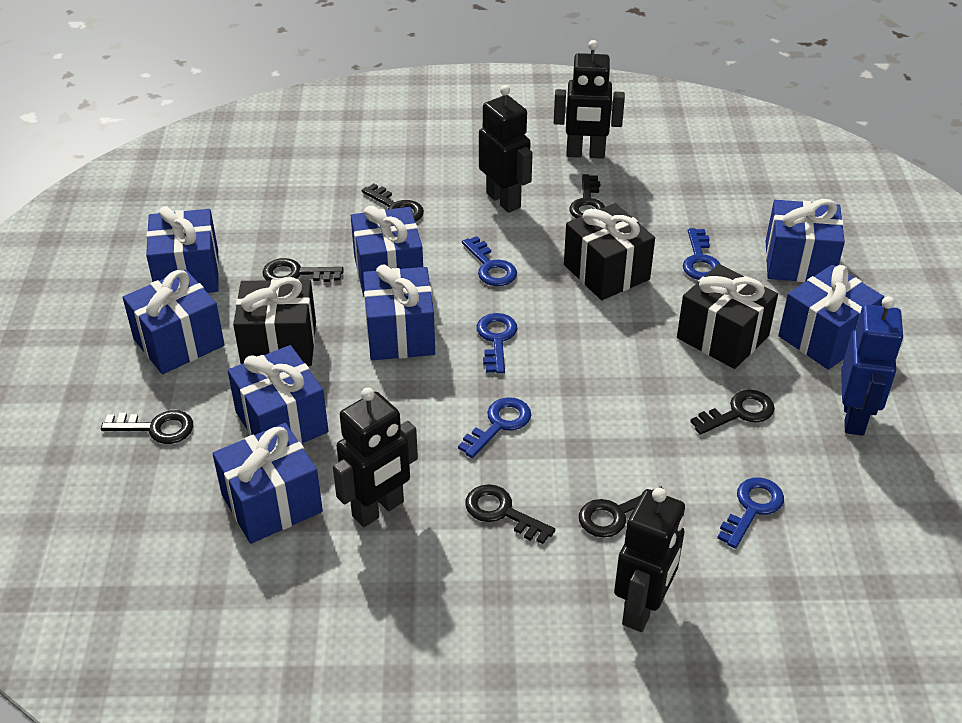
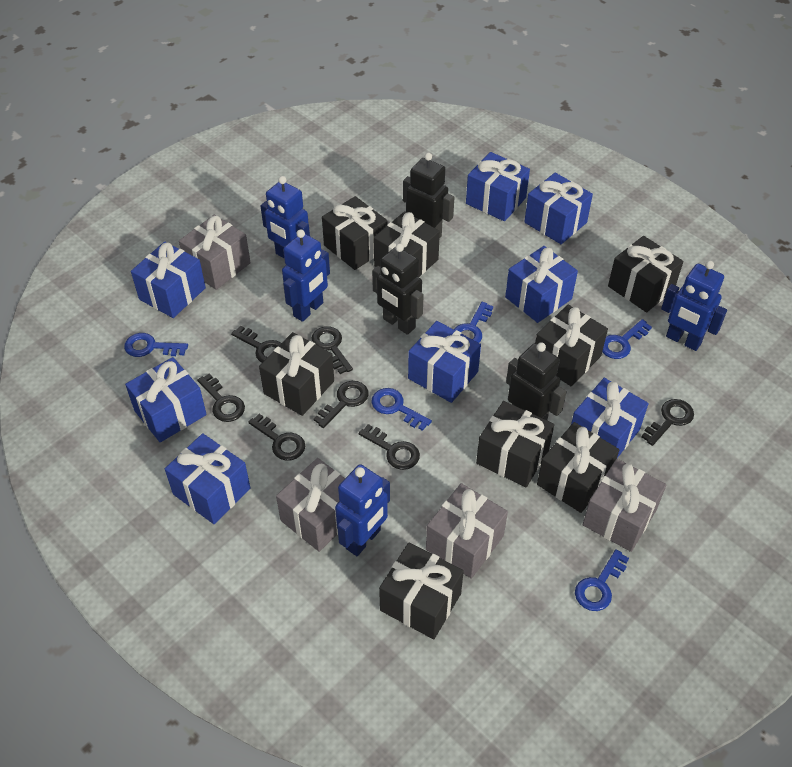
black gift: 3 -> 8
black robot: 4 -> 3
blue robot: 1 -> 4
grey gift: 0 -> 4

